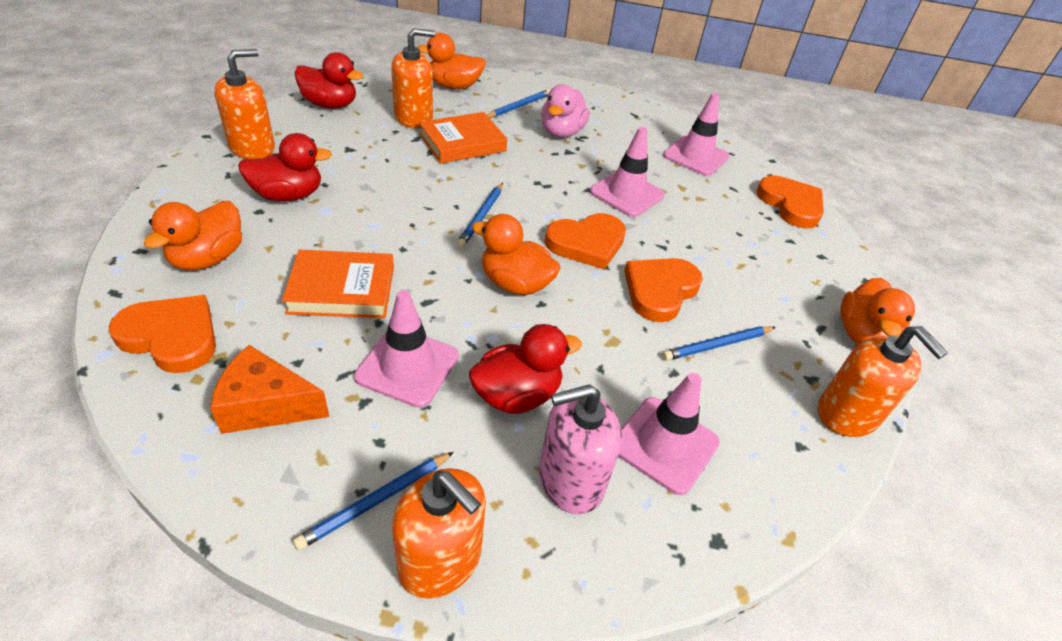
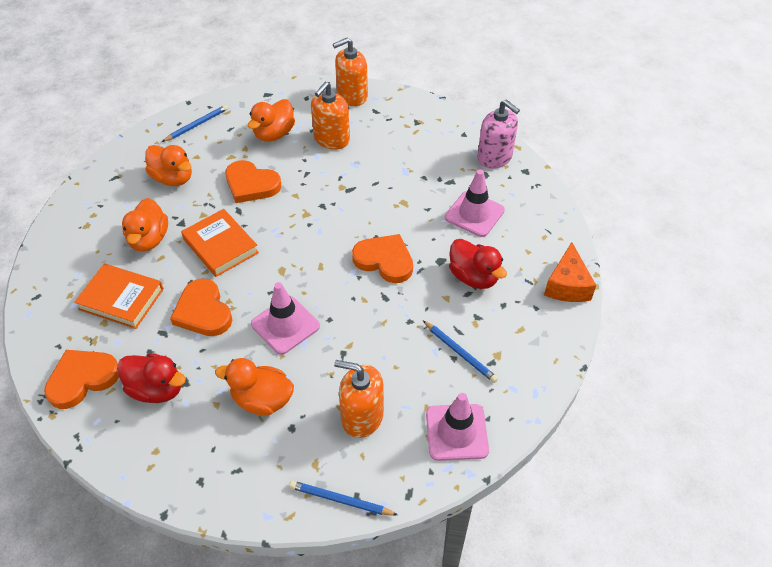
blue pencil: 4 -> 3
orange soap dispenser: 4 -> 3
pink duck: 1 -> 0
pink traffic cone: 4 -> 3
red duck: 3 -> 2

